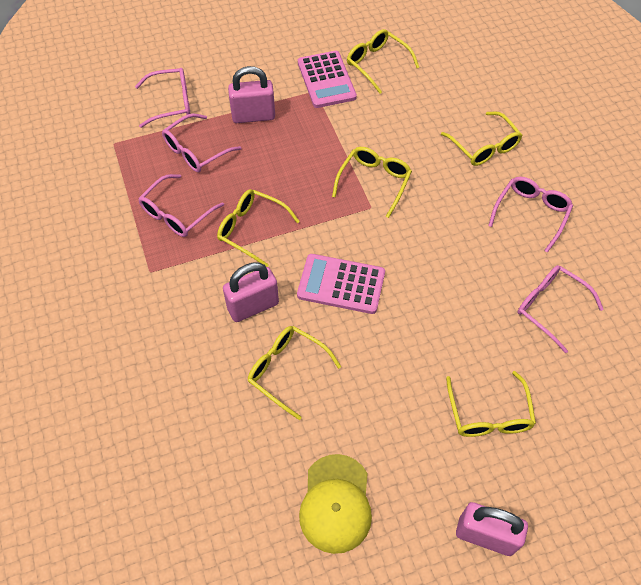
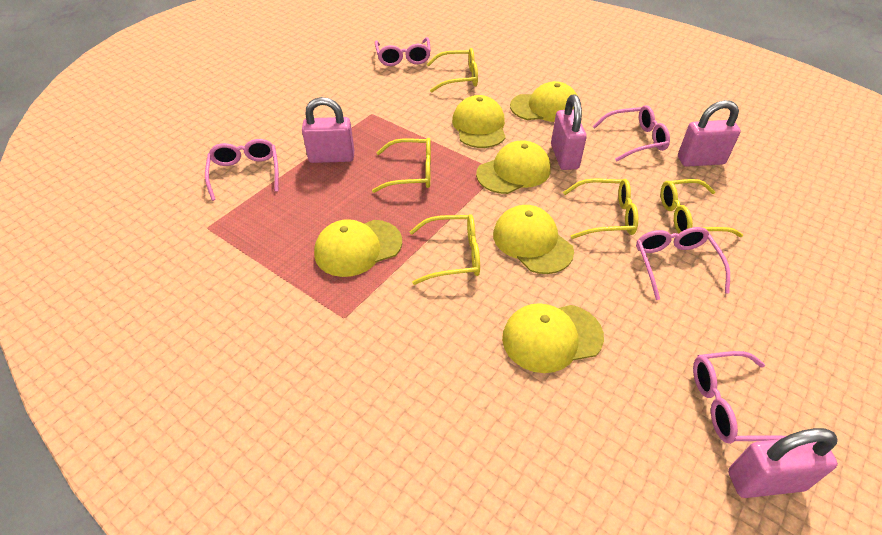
pink calculator: 2 -> 0
pink padlock: 3 -> 4
yellow cap: 1 -> 6
yellow glasses: 6 -> 5

